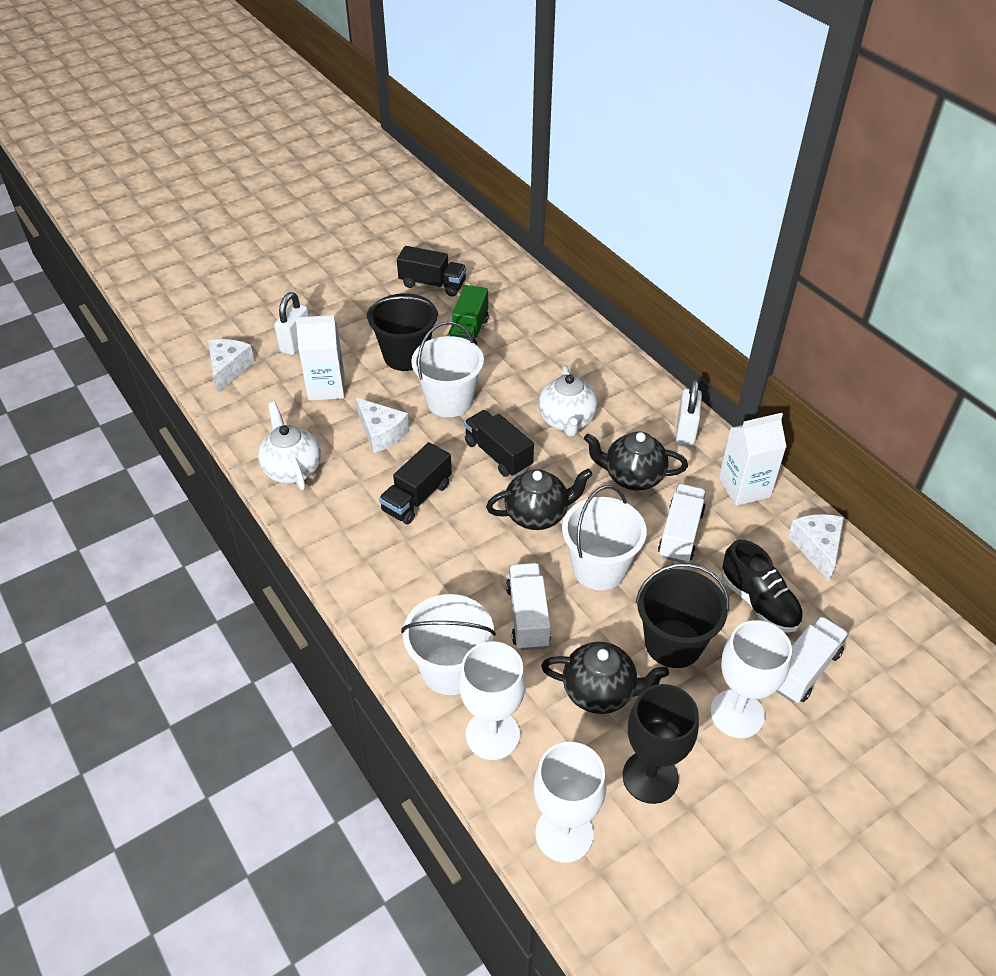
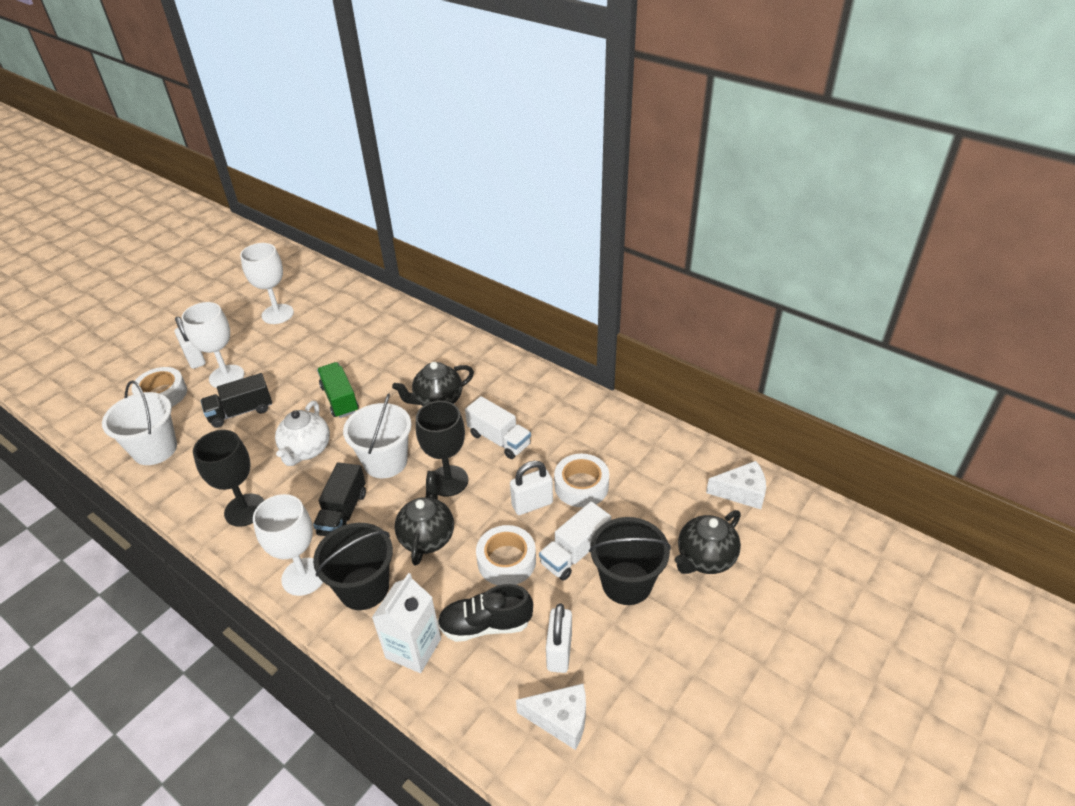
black goblet: 1 -> 2
black truck: 3 -> 2
white bucket: 3 -> 2
white carton: 2 -> 1
white cheese: 3 -> 2
white padlock: 2 -> 3
white tape: 0 -> 3
white teapot: 2 -> 1
white truck: 3 -> 2

